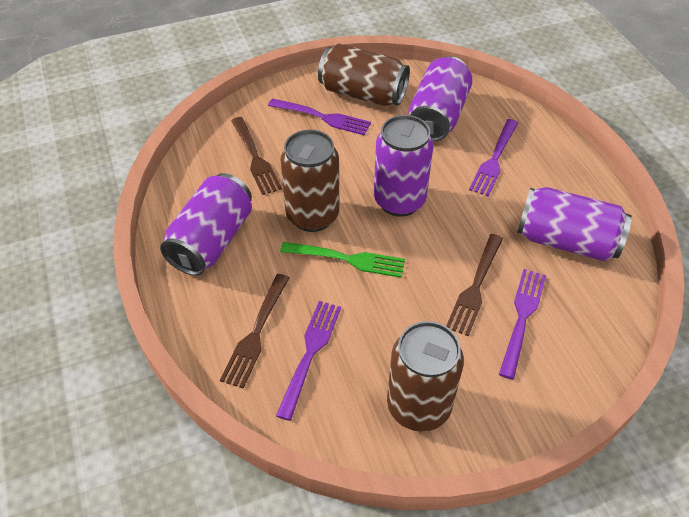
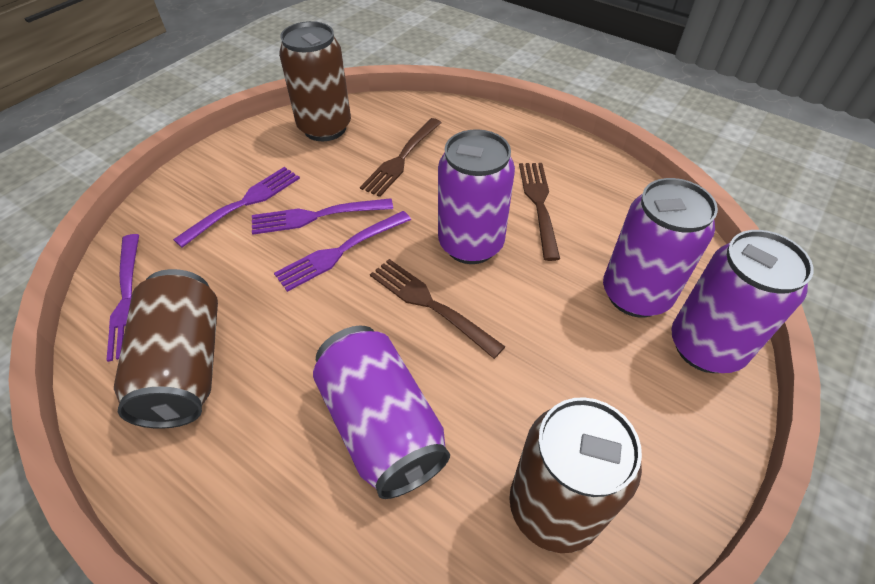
green fork: 1 -> 0

